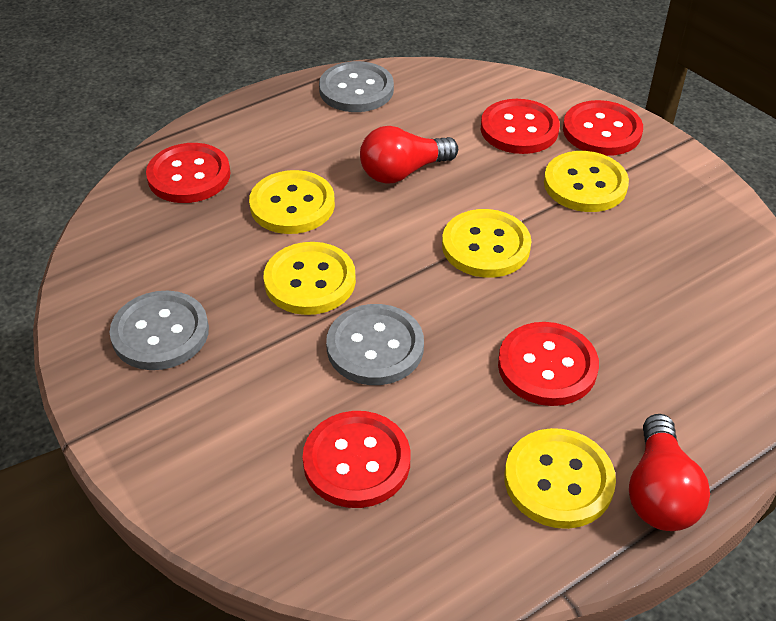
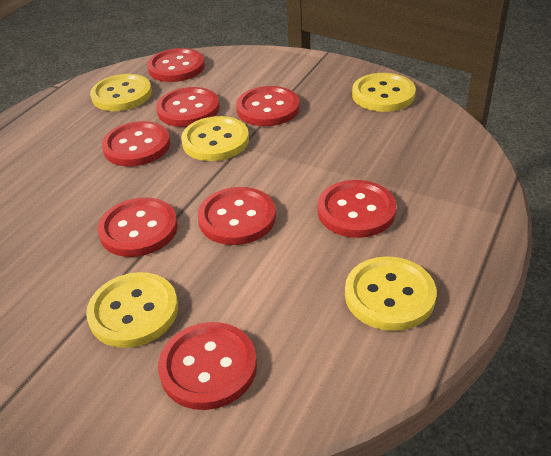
grey button: 3 -> 0
red button: 5 -> 8
red light bulb: 2 -> 0

